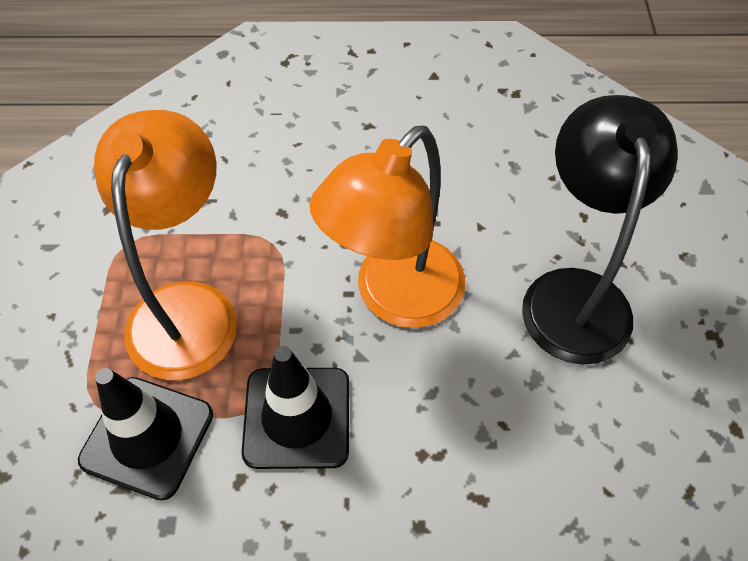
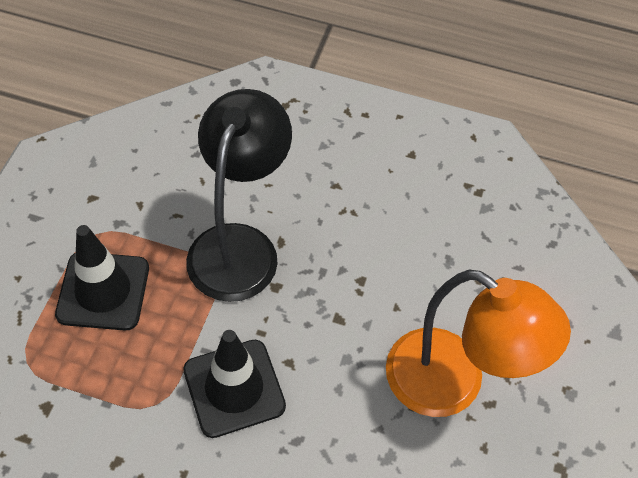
orange lamp: 2 -> 1

